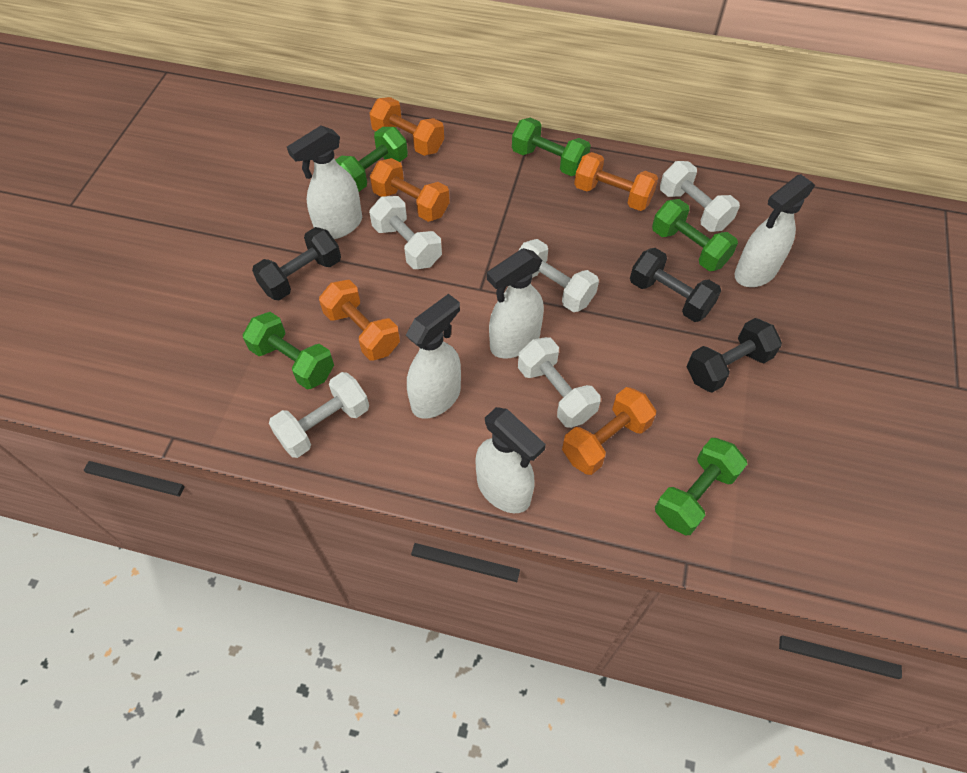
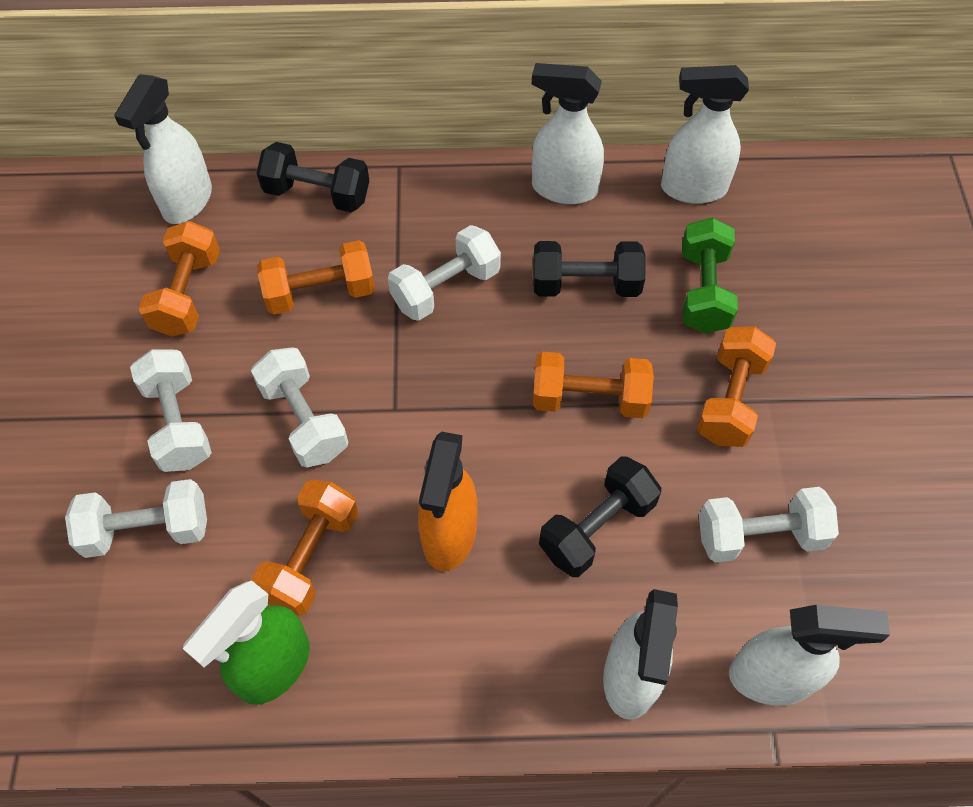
green dumbbell: 5 -> 1
green spray bottle: 0 -> 1
orange spray bottle: 0 -> 1

